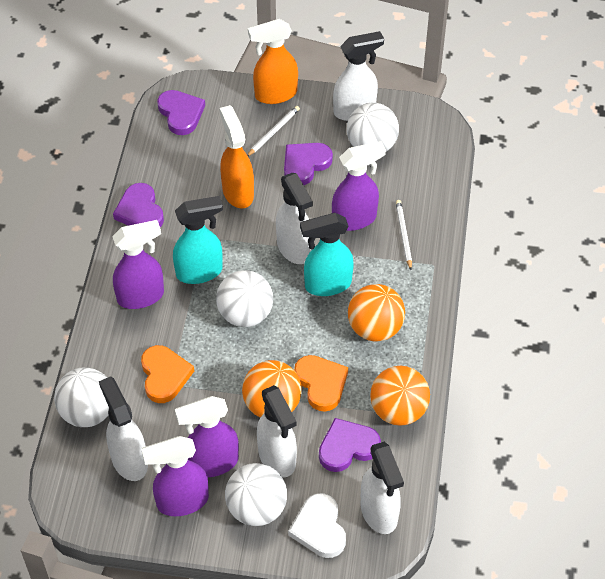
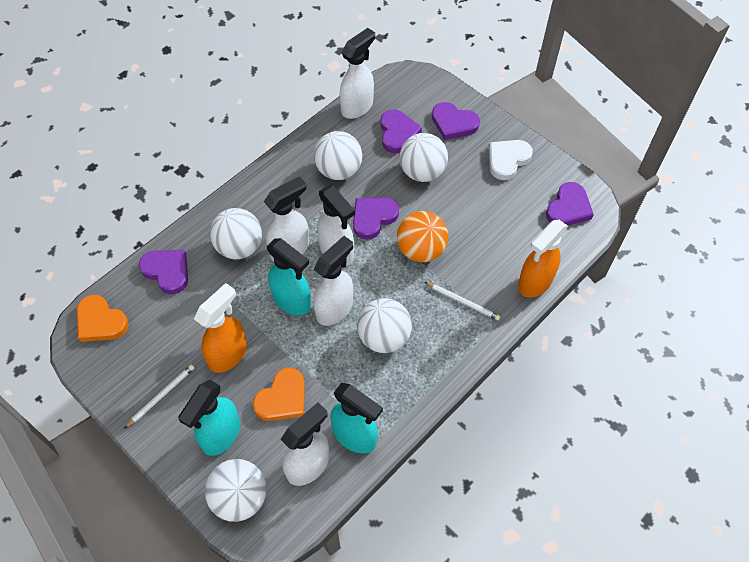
orange ball: 3 -> 1
purple heart: 4 -> 5
purple spray bottle: 4 -> 0
turquoise spray bottle: 2 -> 3
white ball: 4 -> 5

